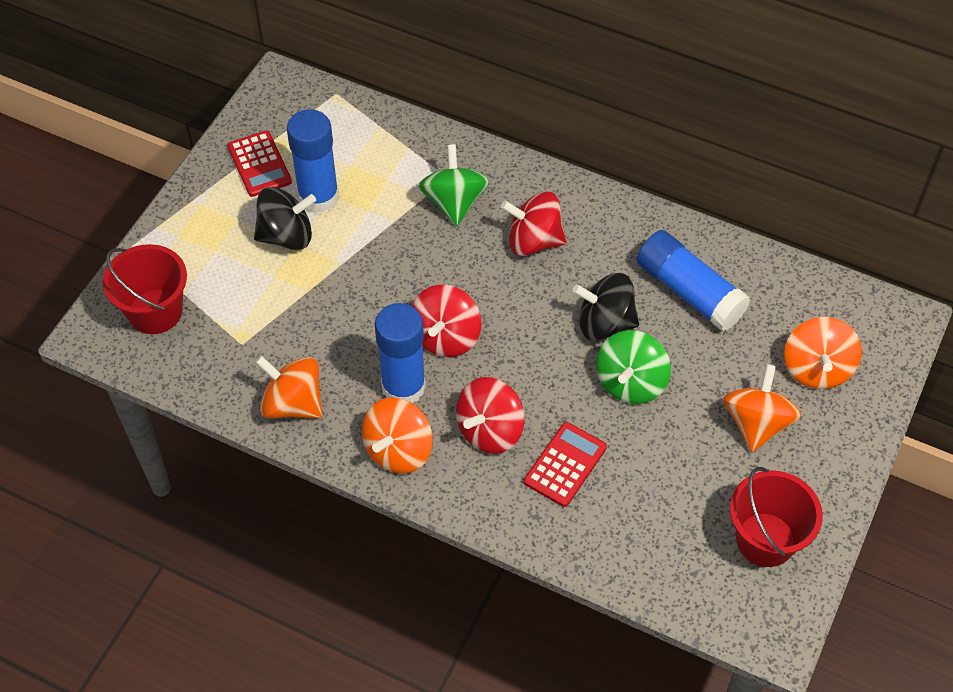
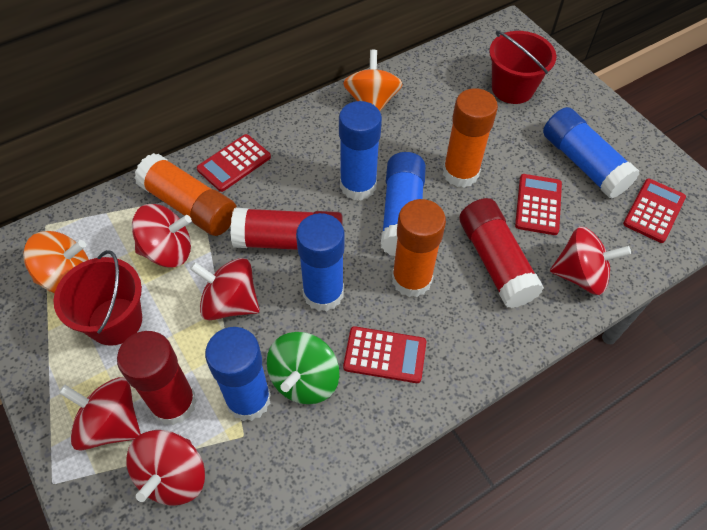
black spinning top: 2 -> 0
blue glue stick: 3 -> 5
green spinning top: 2 -> 1
orange glue stick: 0 -> 3
orange spinning top: 4 -> 2
red calculator: 2 -> 4
red glue stick: 0 -> 3
red spinning top: 3 -> 5

